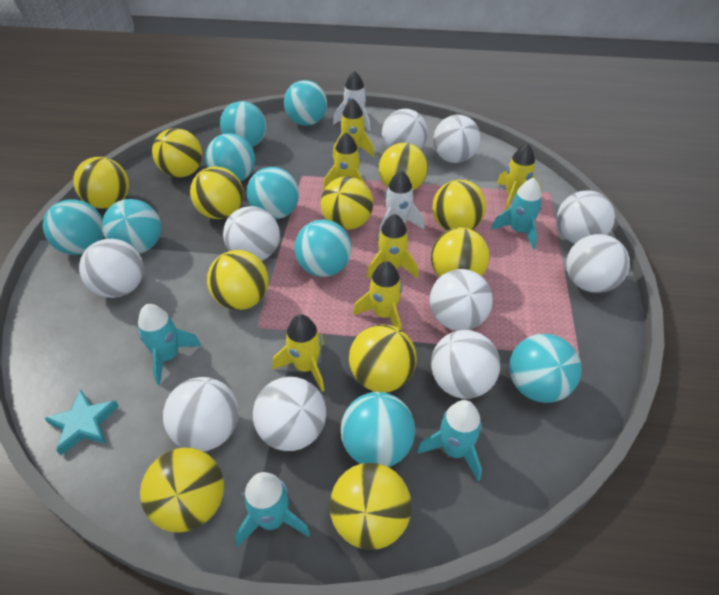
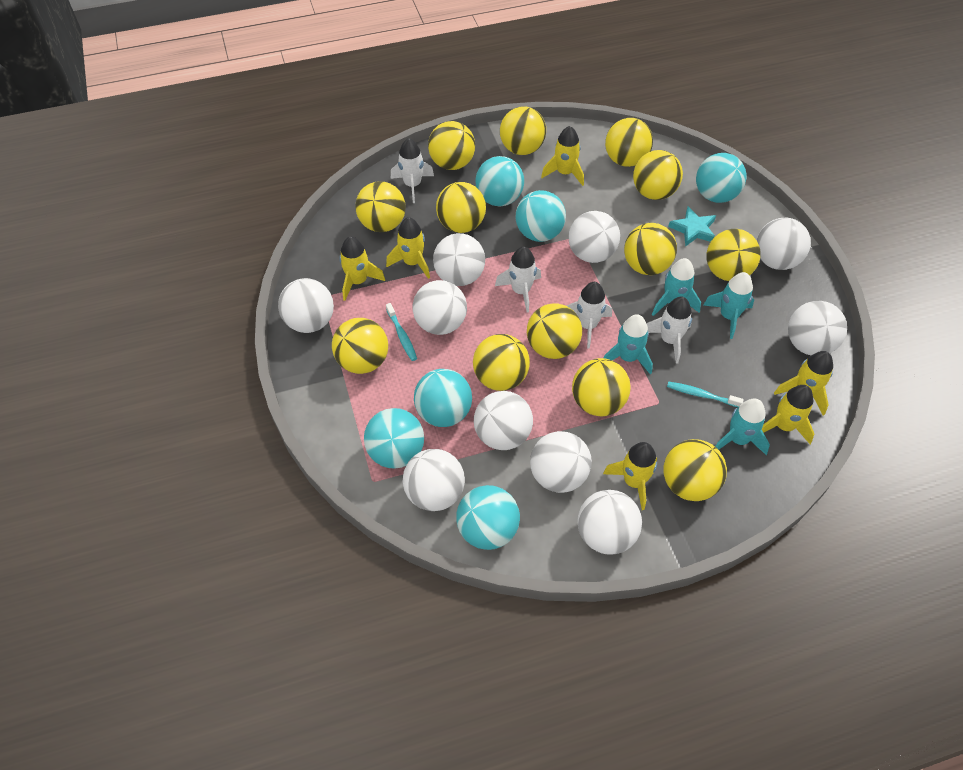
turquoise ball: 9 -> 6
turquoise toothbrush: 0 -> 2
white rocket: 2 -> 4
yellow ball: 11 -> 13

